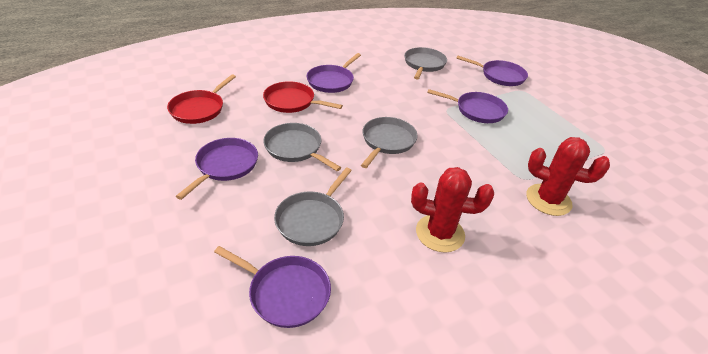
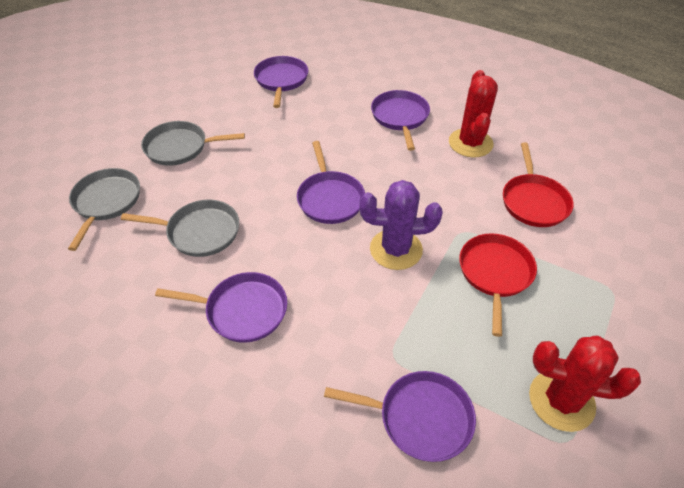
grey pan: 4 -> 3
purple cactus: 0 -> 1

